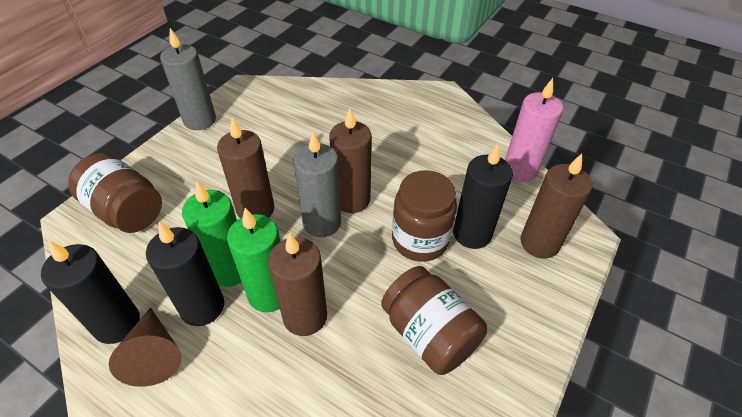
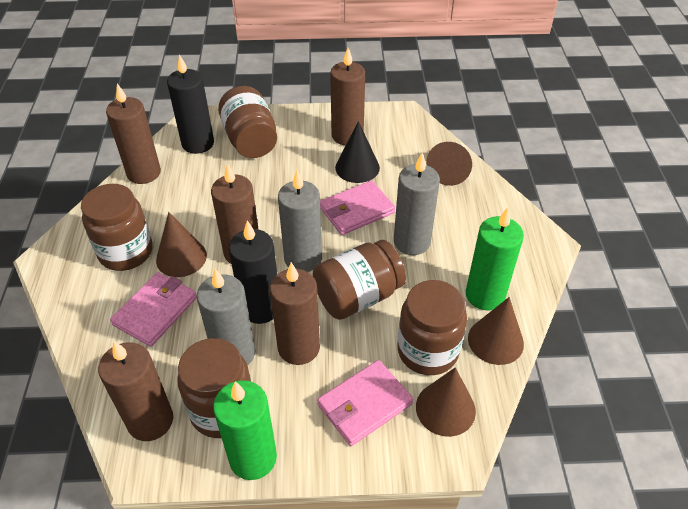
black candle: 3 -> 2
black cone: 0 -> 1
brown candle: 4 -> 5
brown cone: 1 -> 4
brown jar: 3 -> 5
grey candle: 2 -> 3
pink candle: 1 -> 0
pink wallet: 0 -> 3

